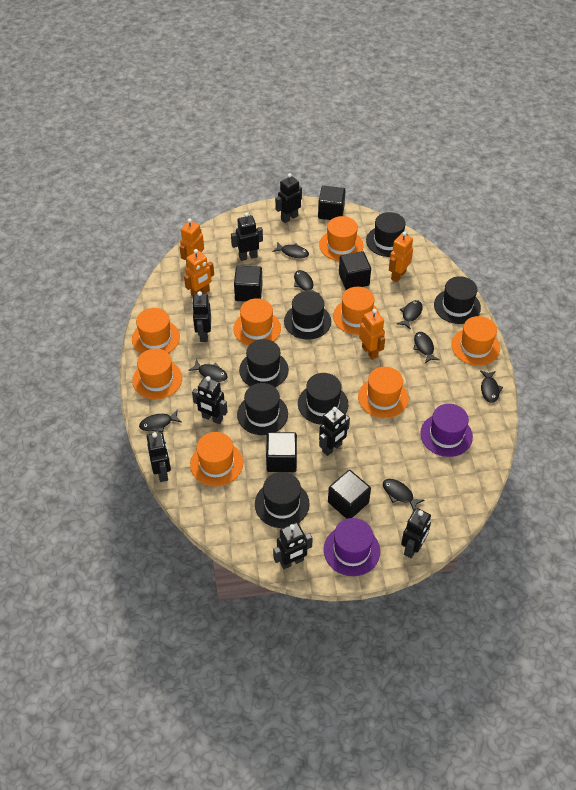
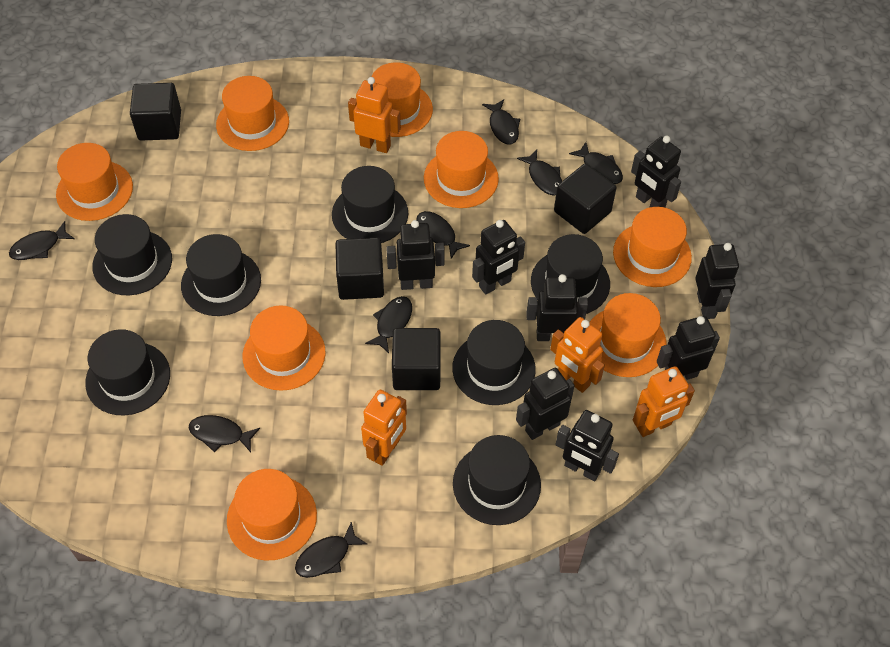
black cube: 5 -> 4
purple hat: 2 -> 0

